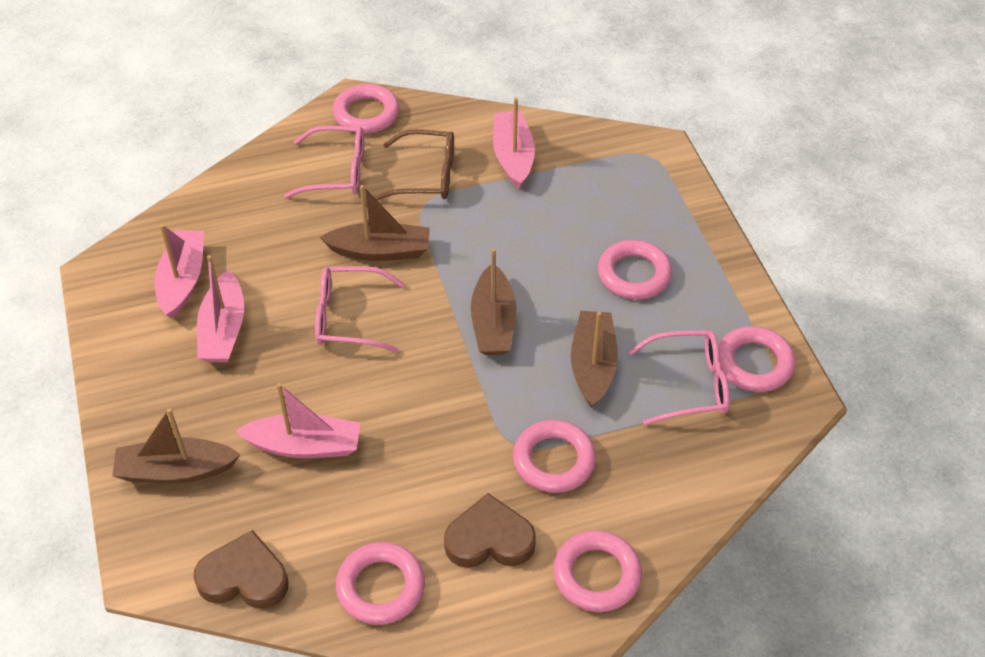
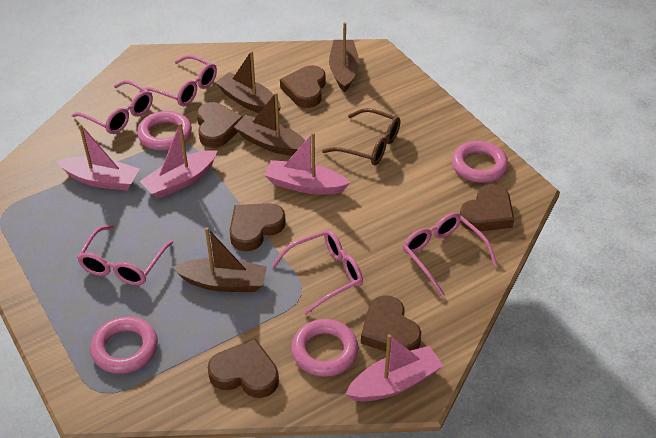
brown heart: 2 -> 6
pink glasses: 3 -> 5
pink ring: 6 -> 4

